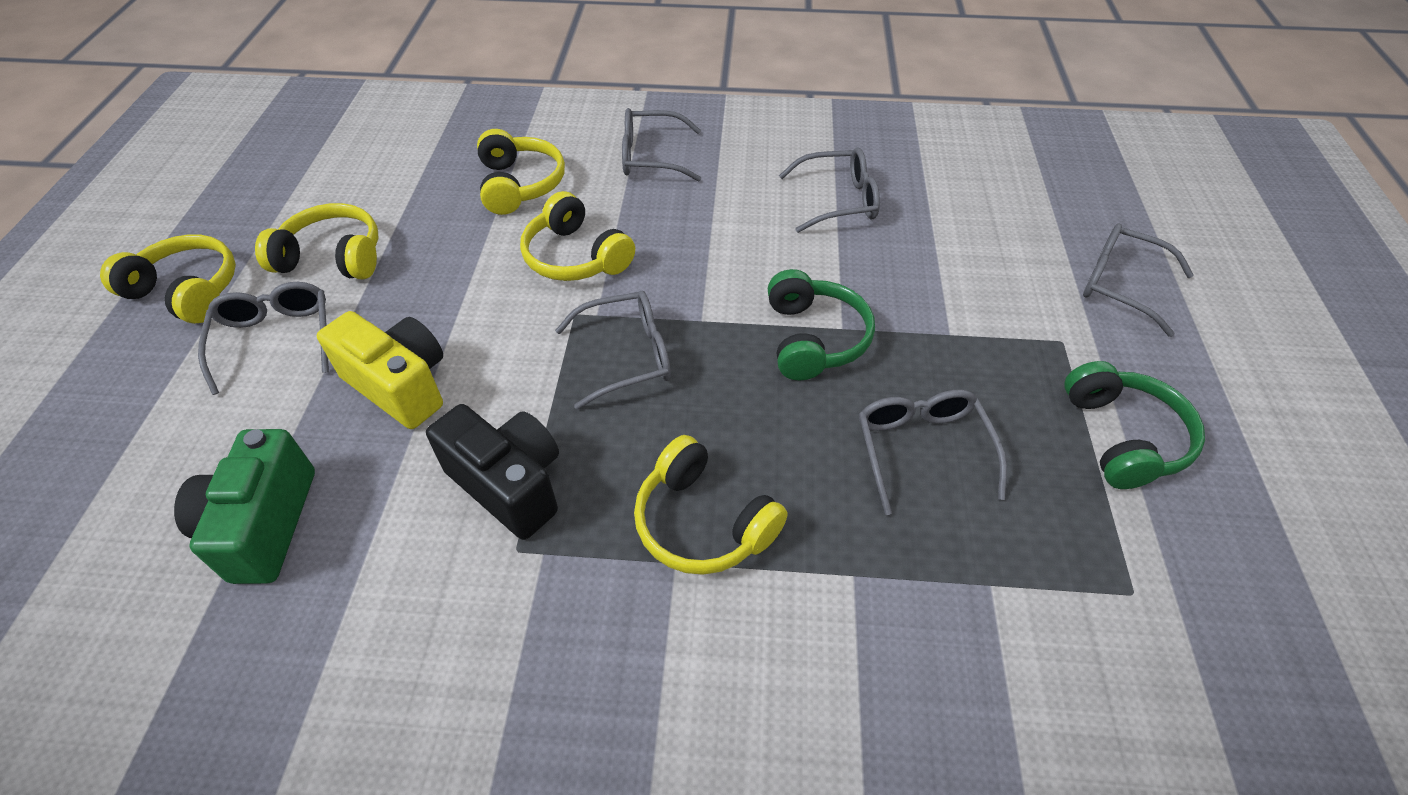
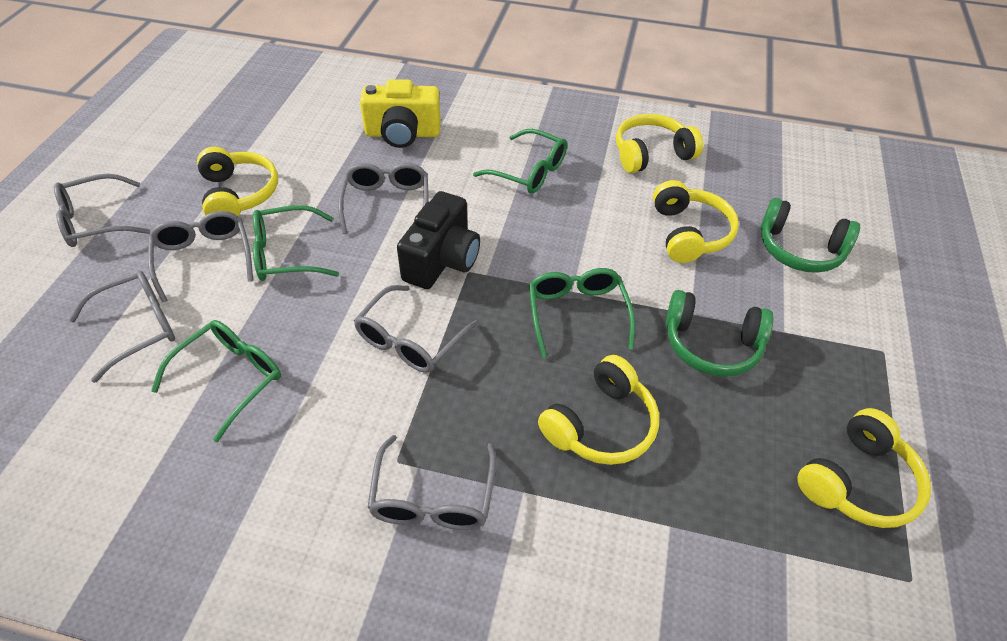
green camera: 1 -> 0
green glasses: 0 -> 4

